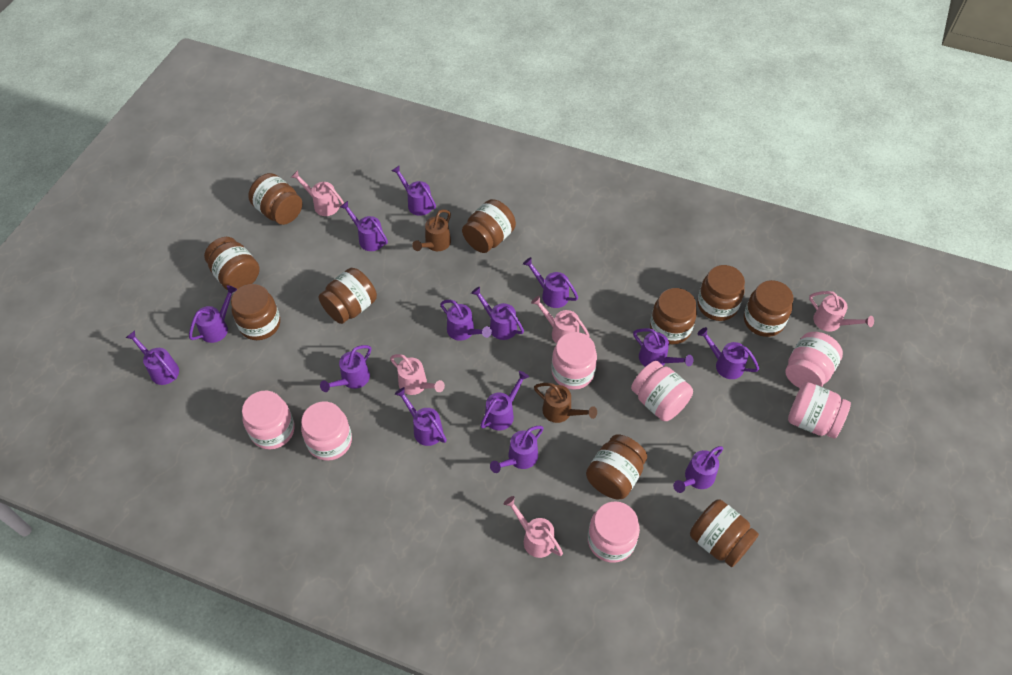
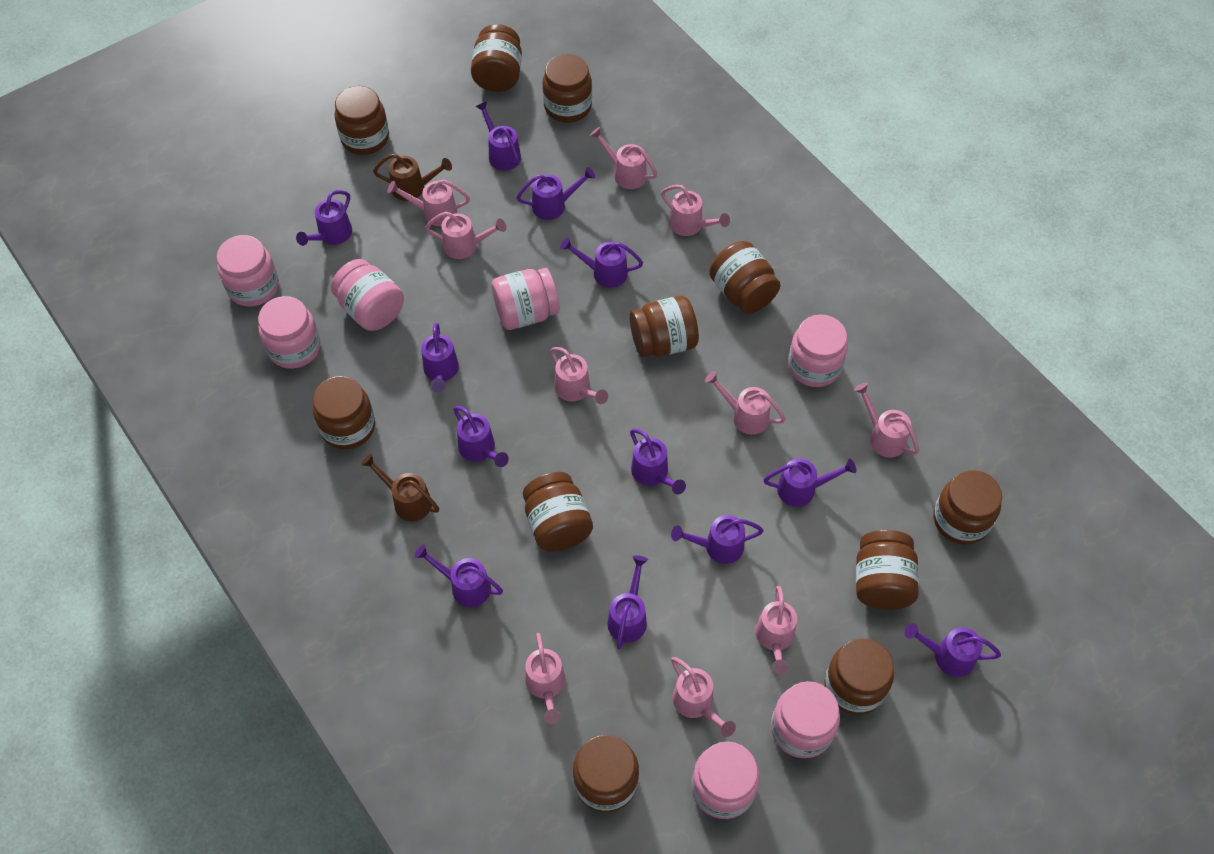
brown jar: 10 -> 11
pink watering can: 5 -> 10
purple watering can: 14 -> 12

